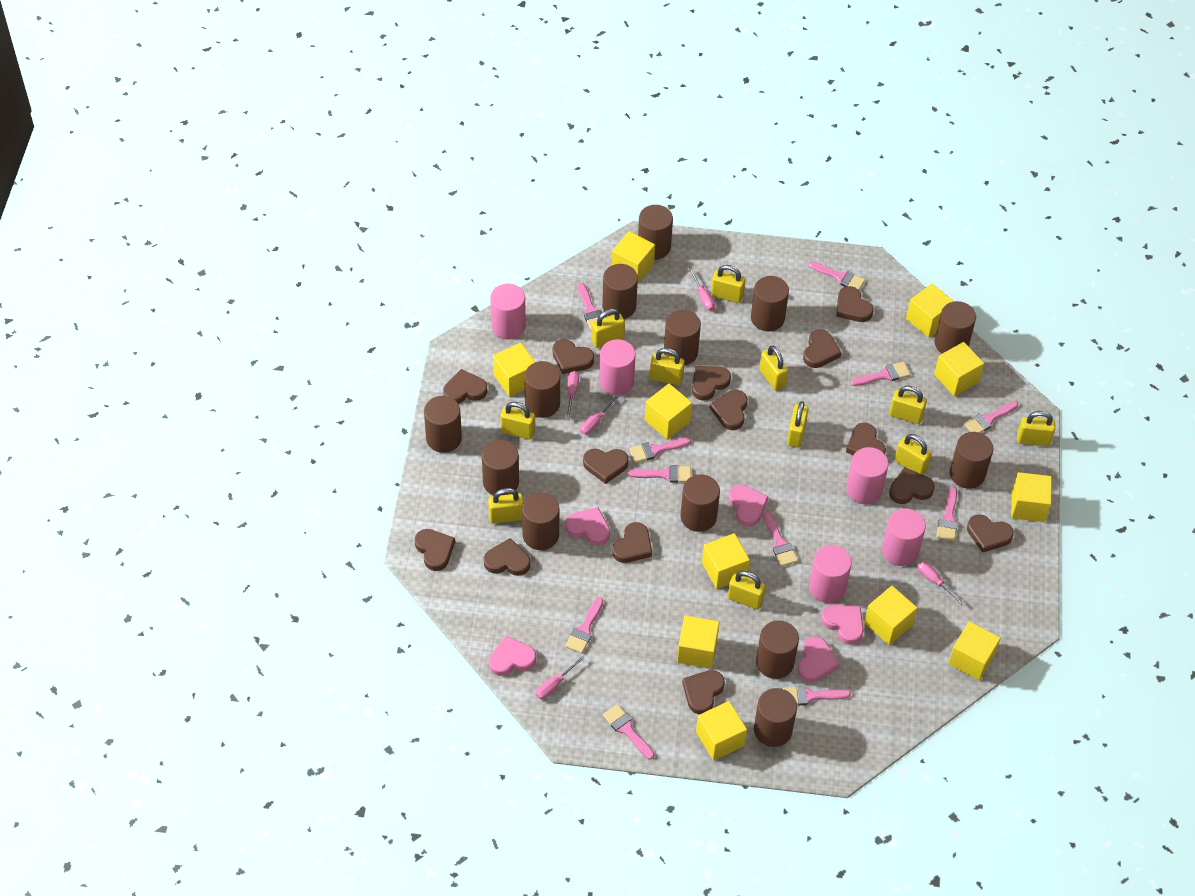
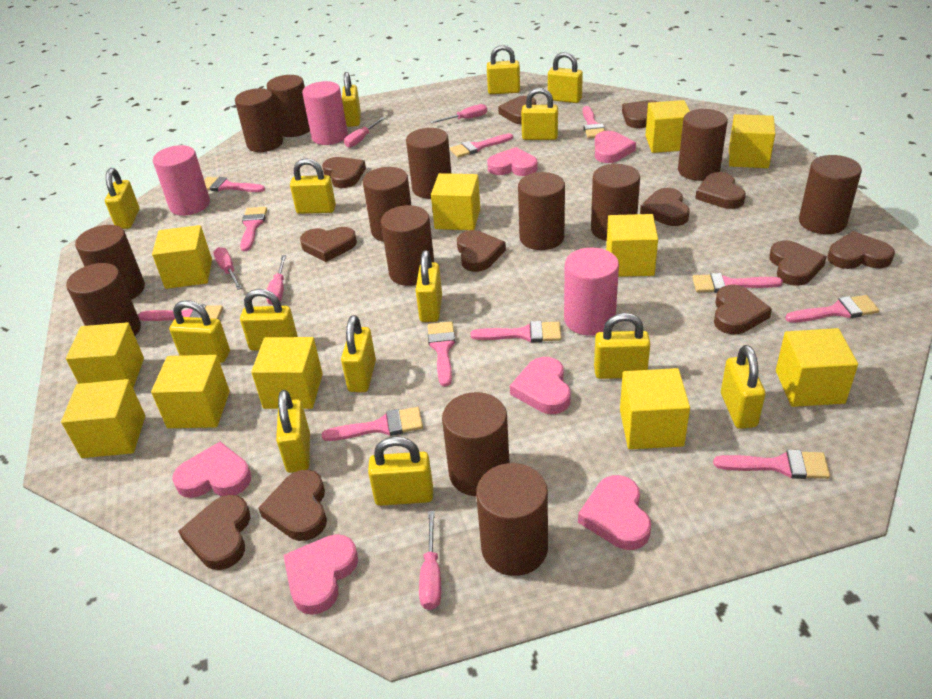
brown heart: 14 -> 12
pink cylinder: 5 -> 3
pink heart: 5 -> 6
yellow padlock: 11 -> 14

